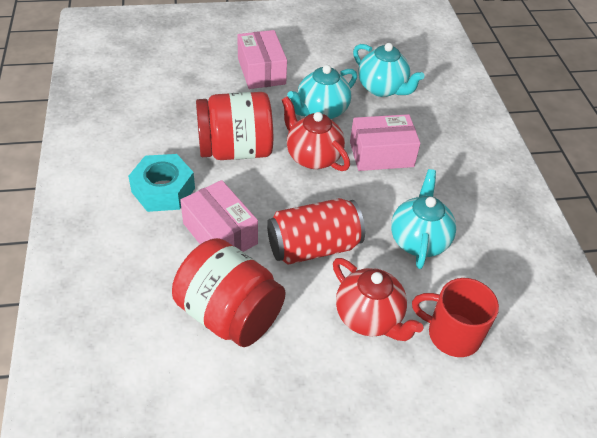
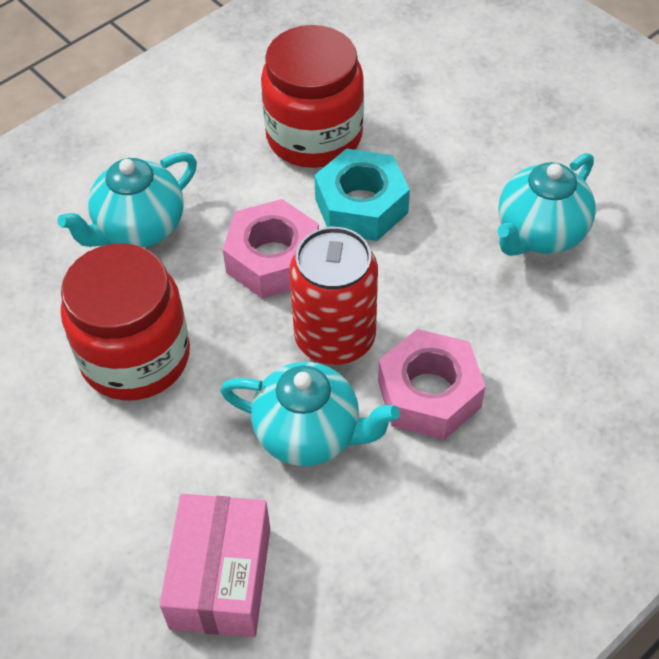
pink box: 3 -> 1
pink nut: 0 -> 2
red mug: 1 -> 0
red teapot: 2 -> 0

